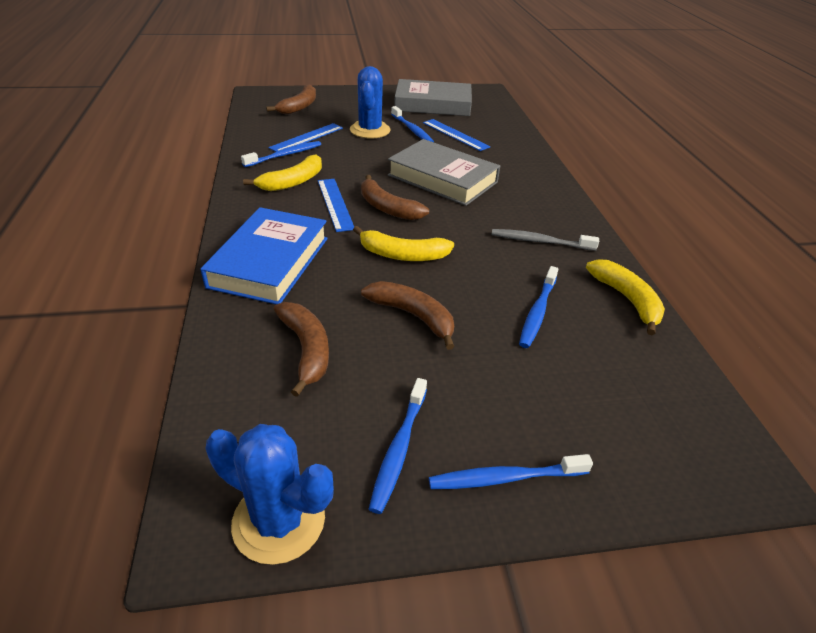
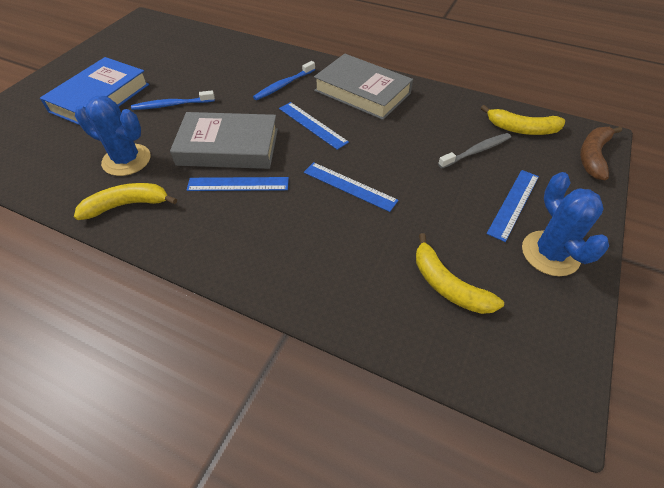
blue ruler: 3 -> 4
blue toothbrush: 5 -> 2
brown banana: 4 -> 1

